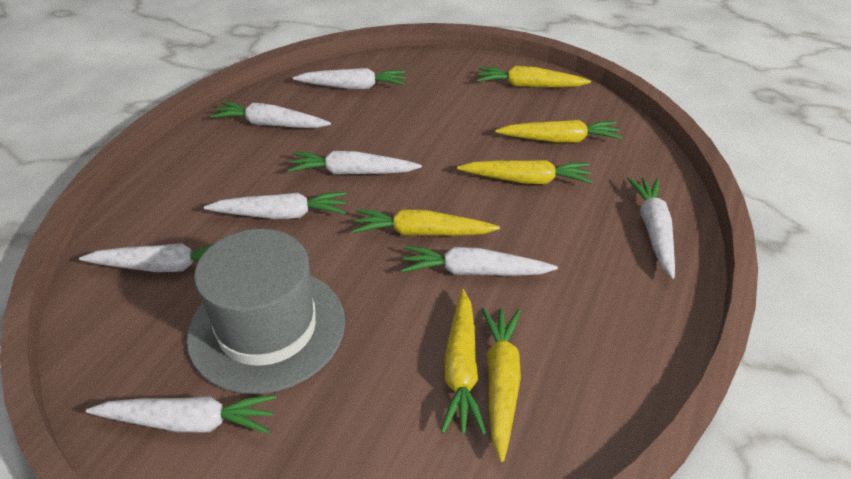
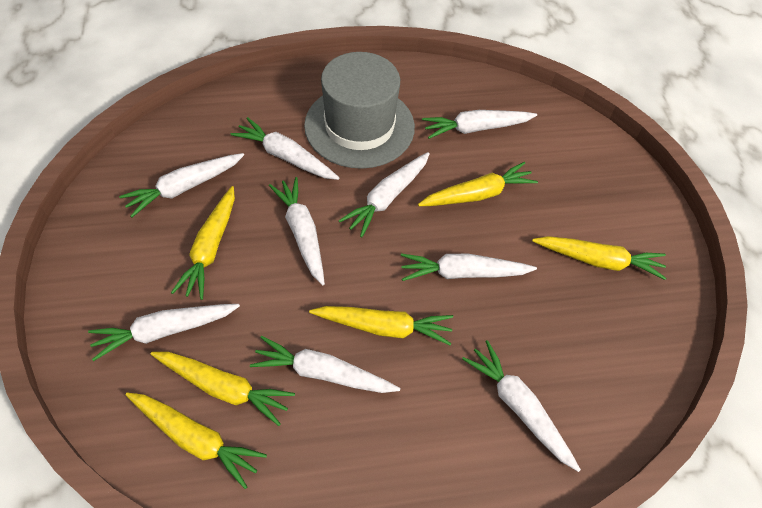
white carrot: 8 -> 9

